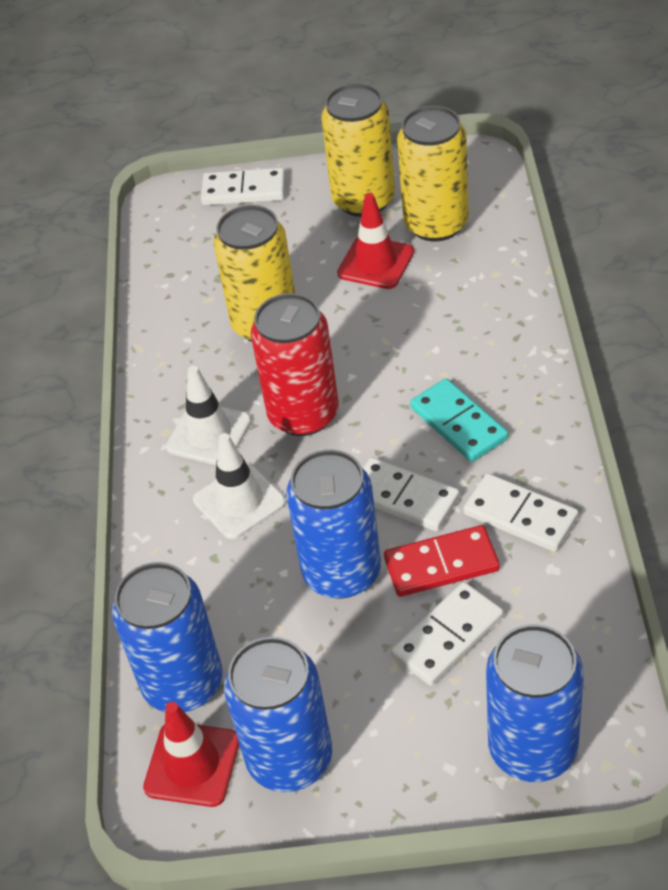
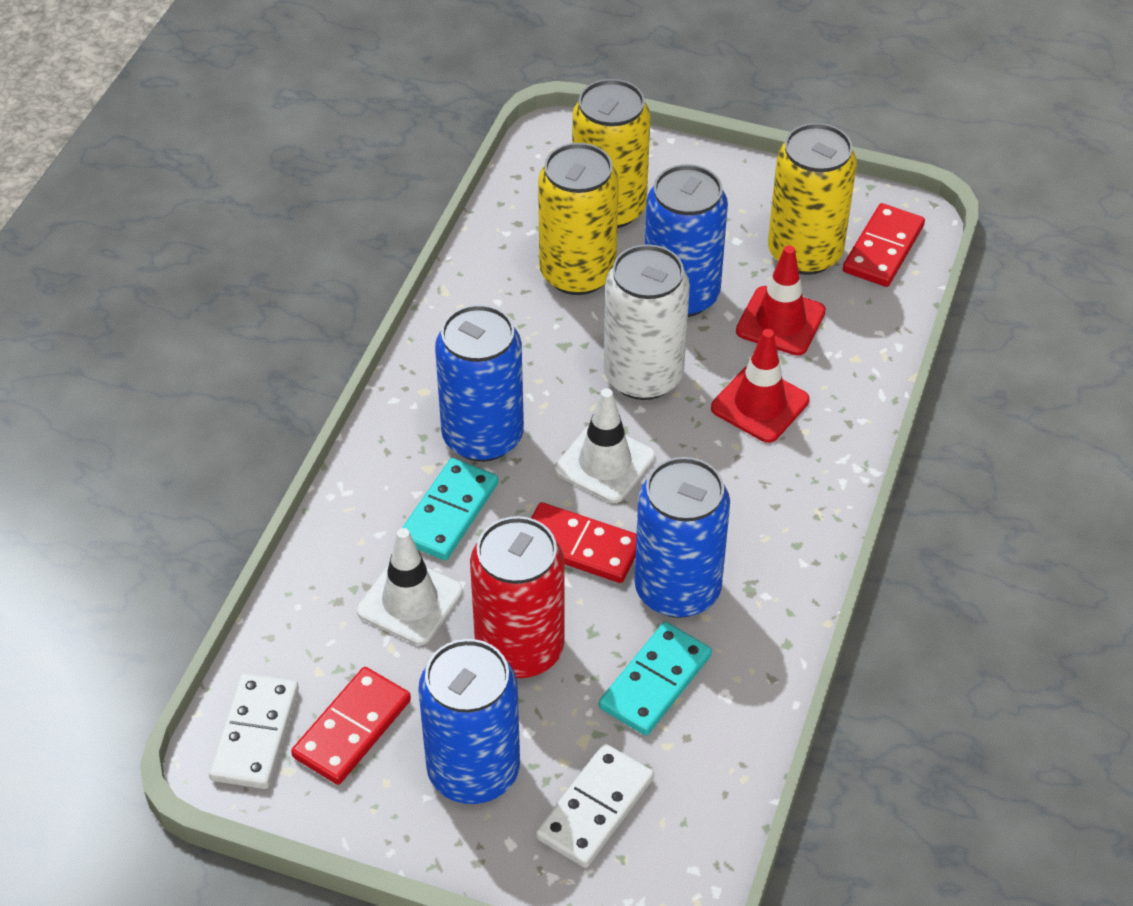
red domino: 1 -> 3
turquoise domino: 1 -> 2
white can: 0 -> 1
white domino: 4 -> 2

